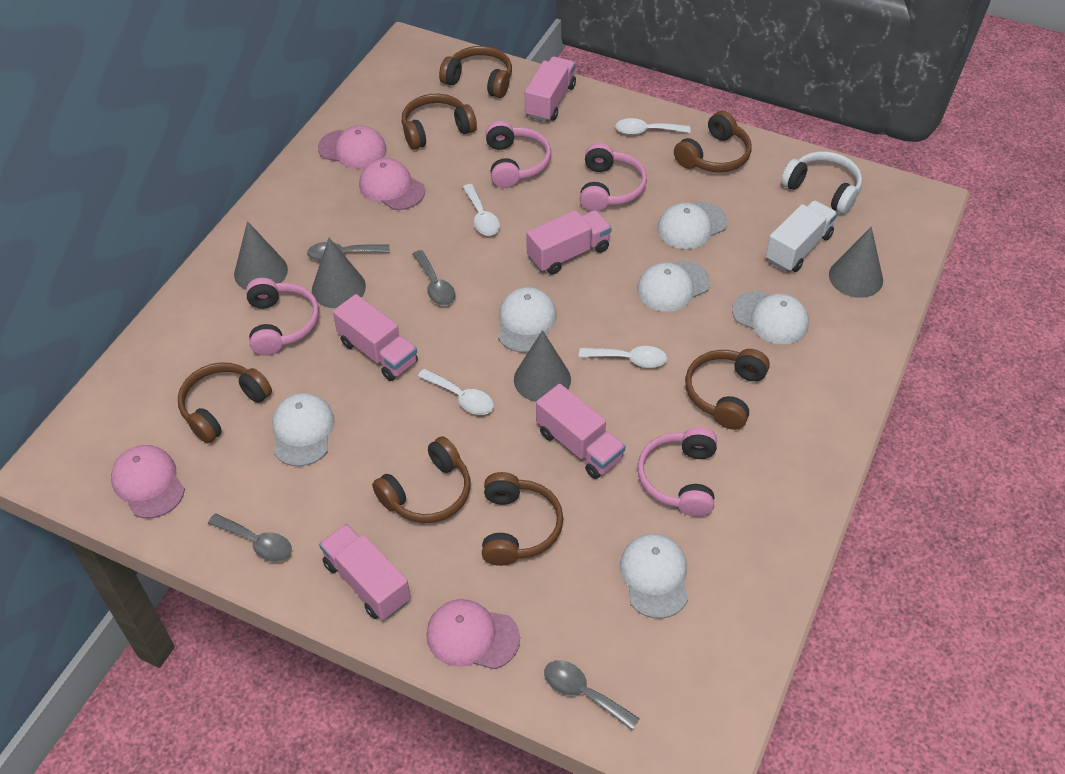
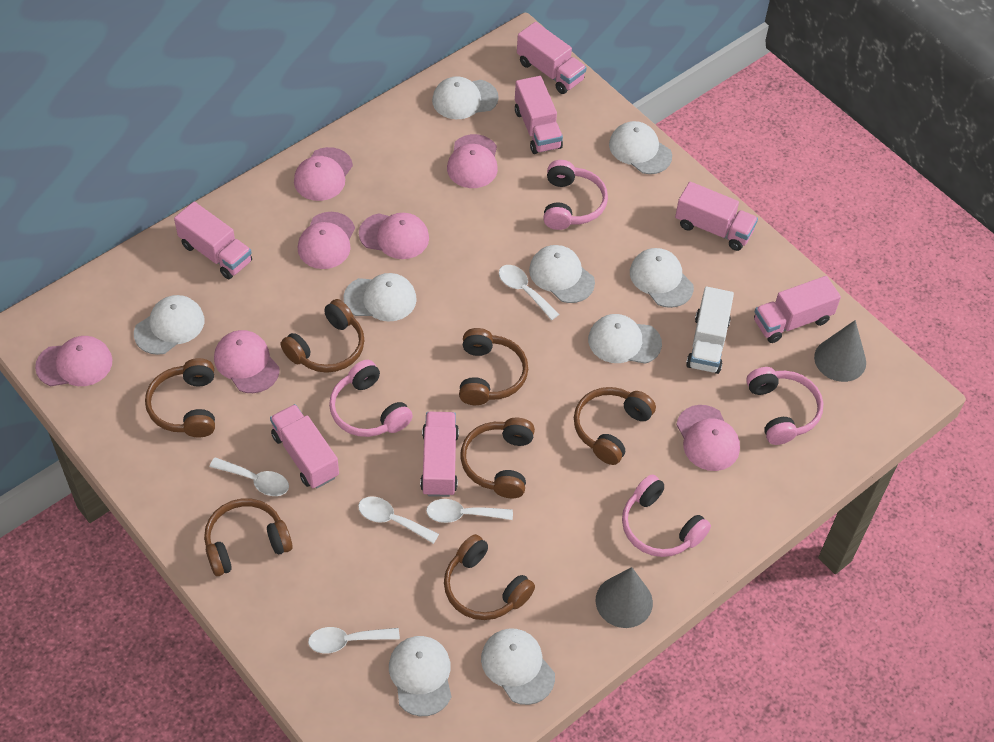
grey cone: 4 -> 2
grey spoon: 4 -> 0
pink cap: 4 -> 7
pink truck: 5 -> 7
white cap: 6 -> 9
white headphones: 1 -> 0
white spoon: 4 -> 5

